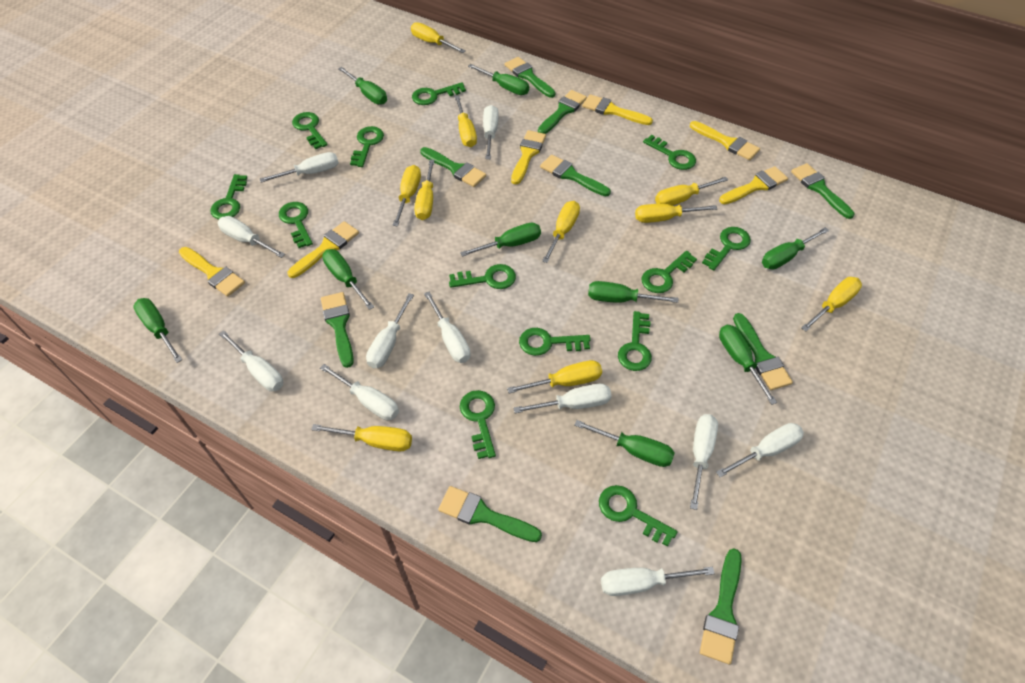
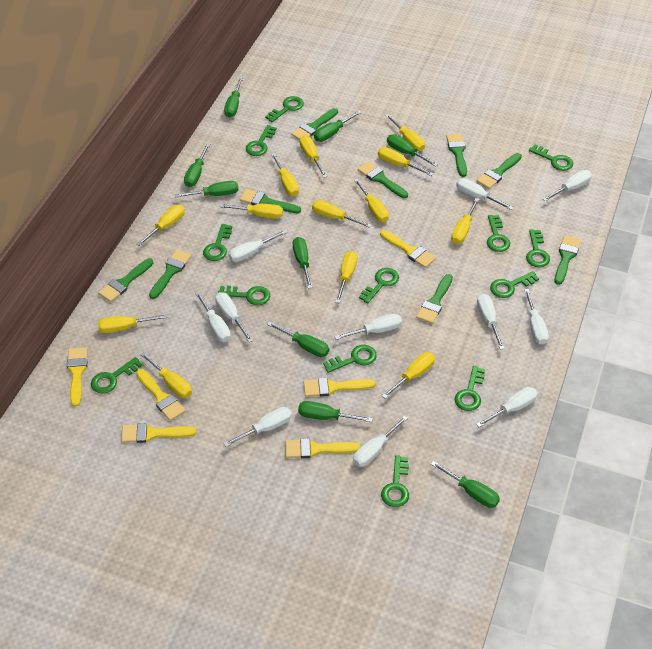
yellow screwdriver: 10 -> 13

